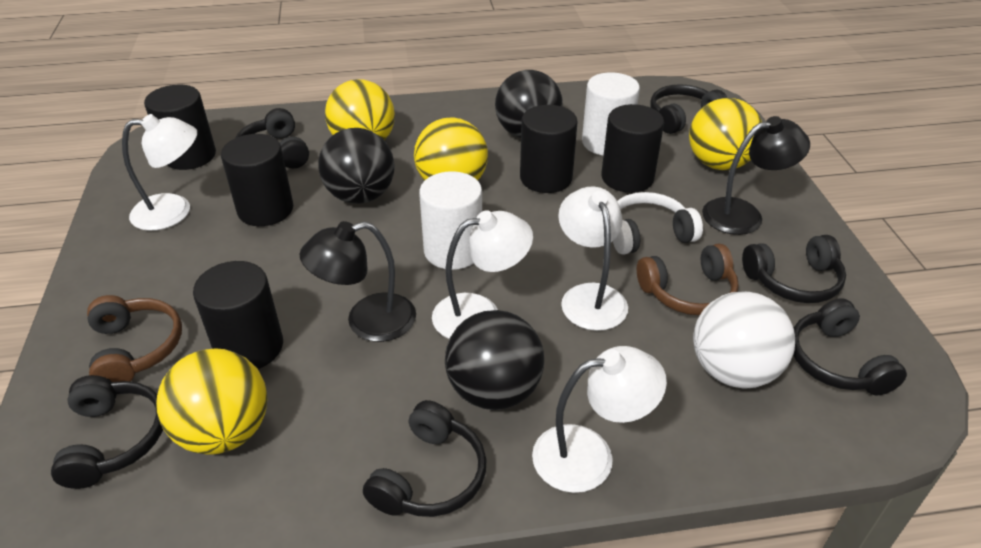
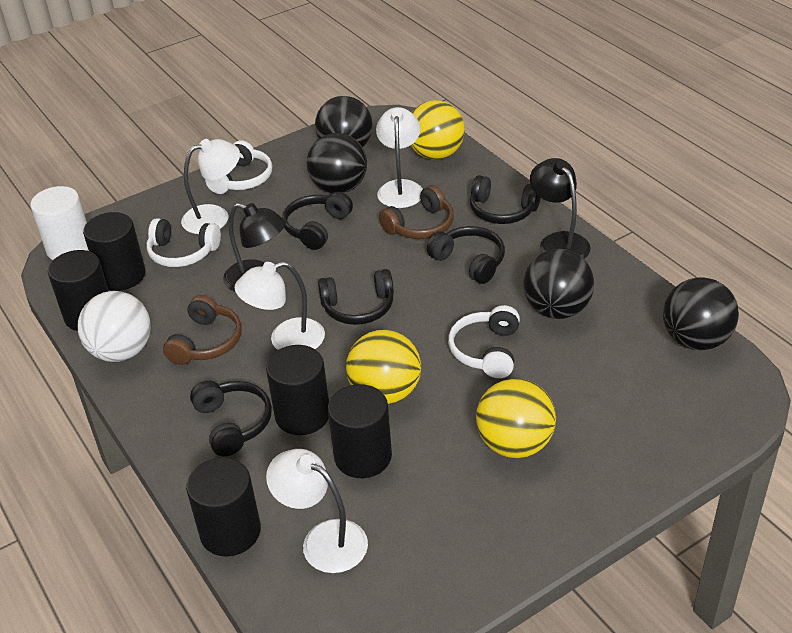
black ball: 3 -> 4
black headphones: 6 -> 5
white cylinder: 2 -> 1
white headphones: 1 -> 3
yellow ball: 4 -> 3

